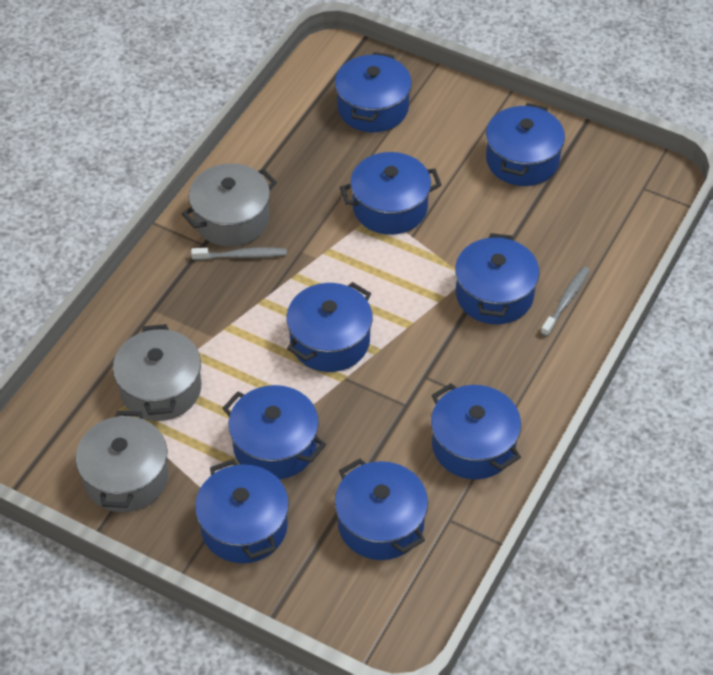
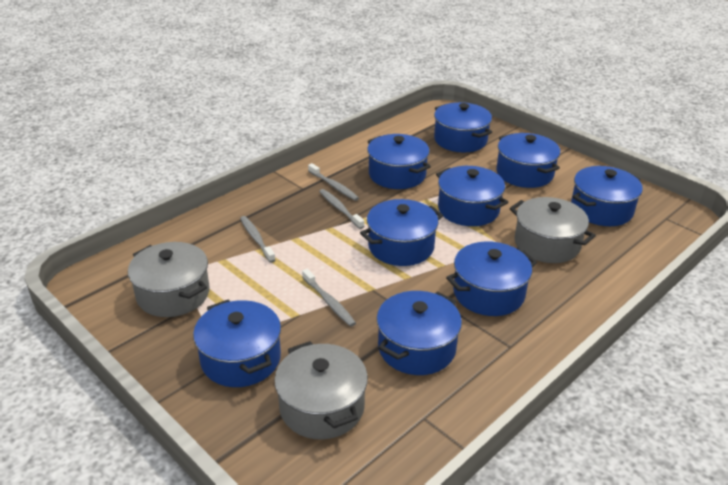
grey toothbrush: 2 -> 4

